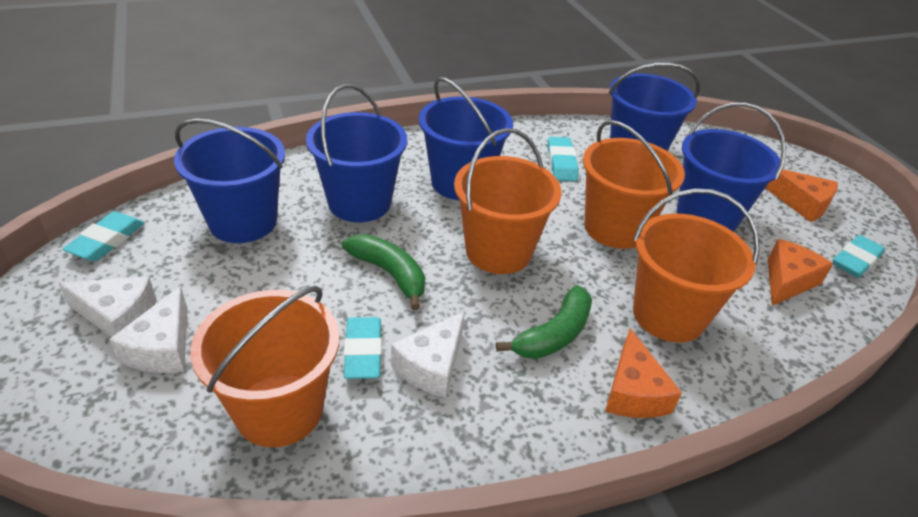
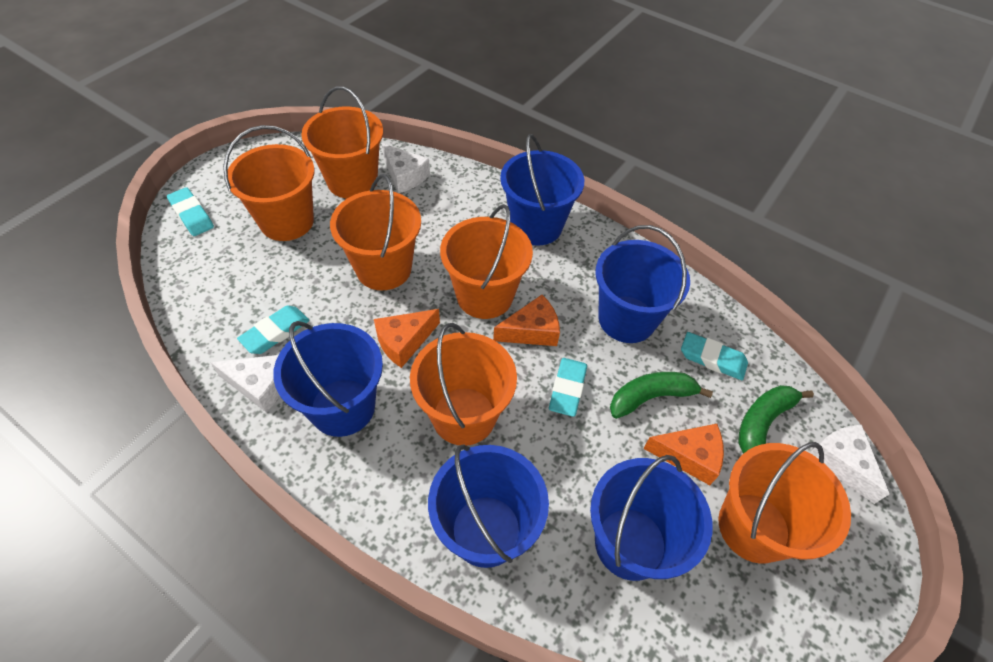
orange bucket: 4 -> 6

